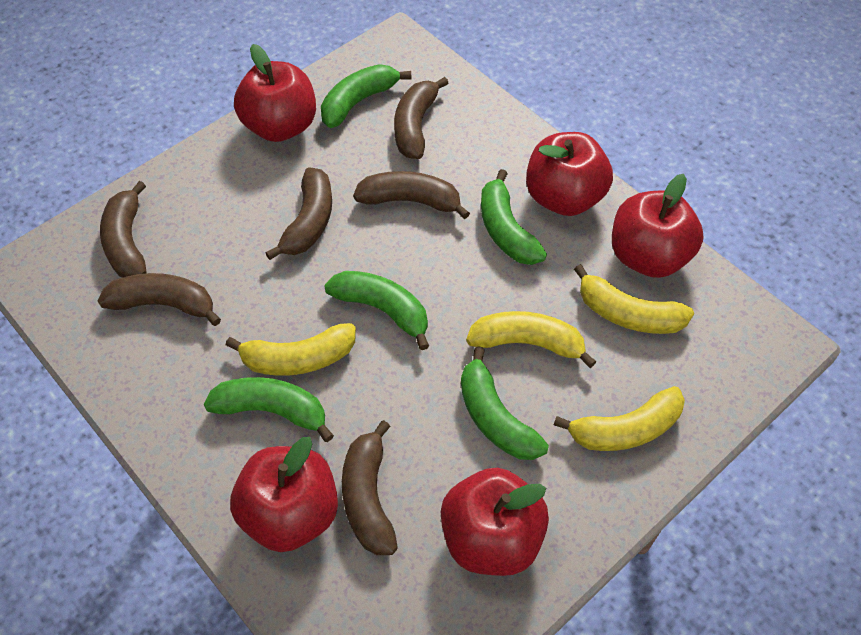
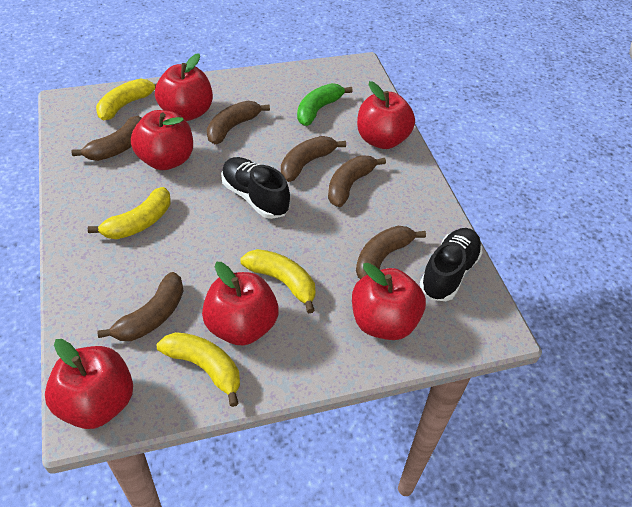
black shoe: 0 -> 2
green banana: 5 -> 1
red apple: 5 -> 6

